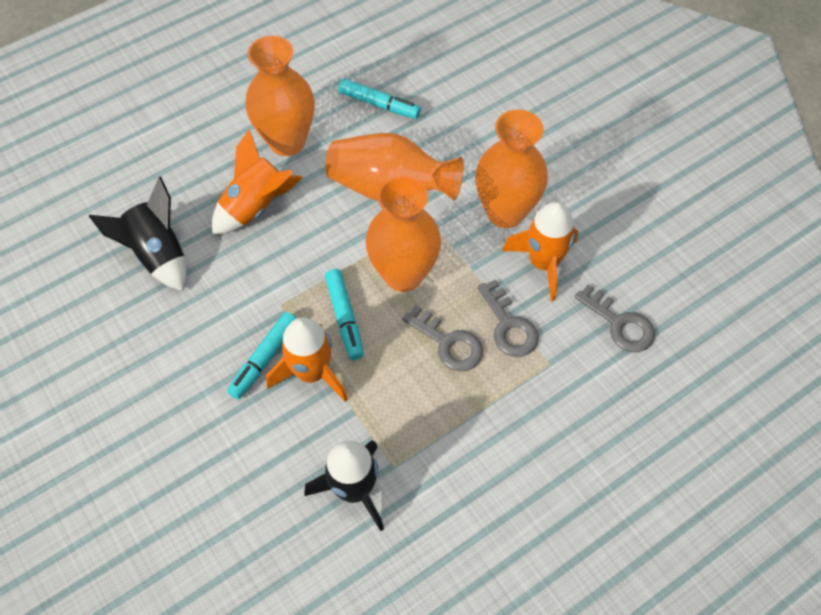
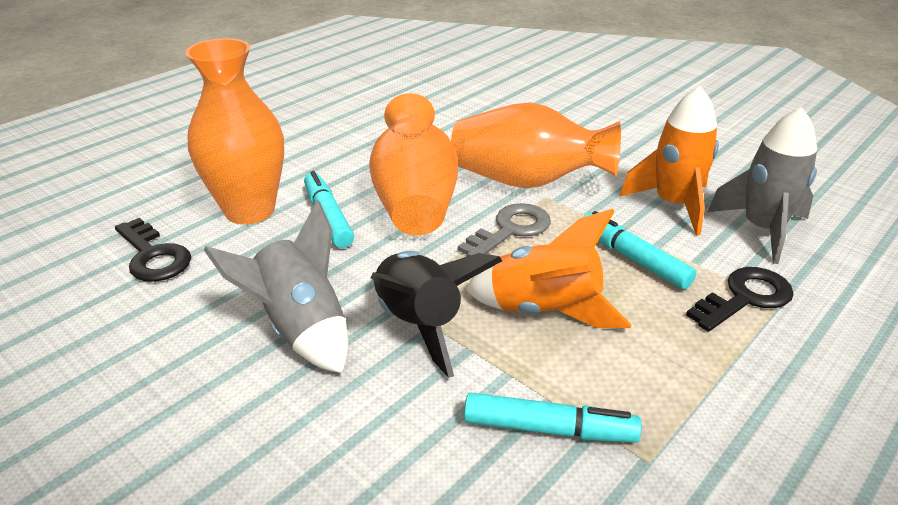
black key: 0 -> 2
black rocket: 2 -> 1
grey key: 3 -> 1
grey rocket: 0 -> 2
orange rocket: 3 -> 2
orange vase: 4 -> 3

